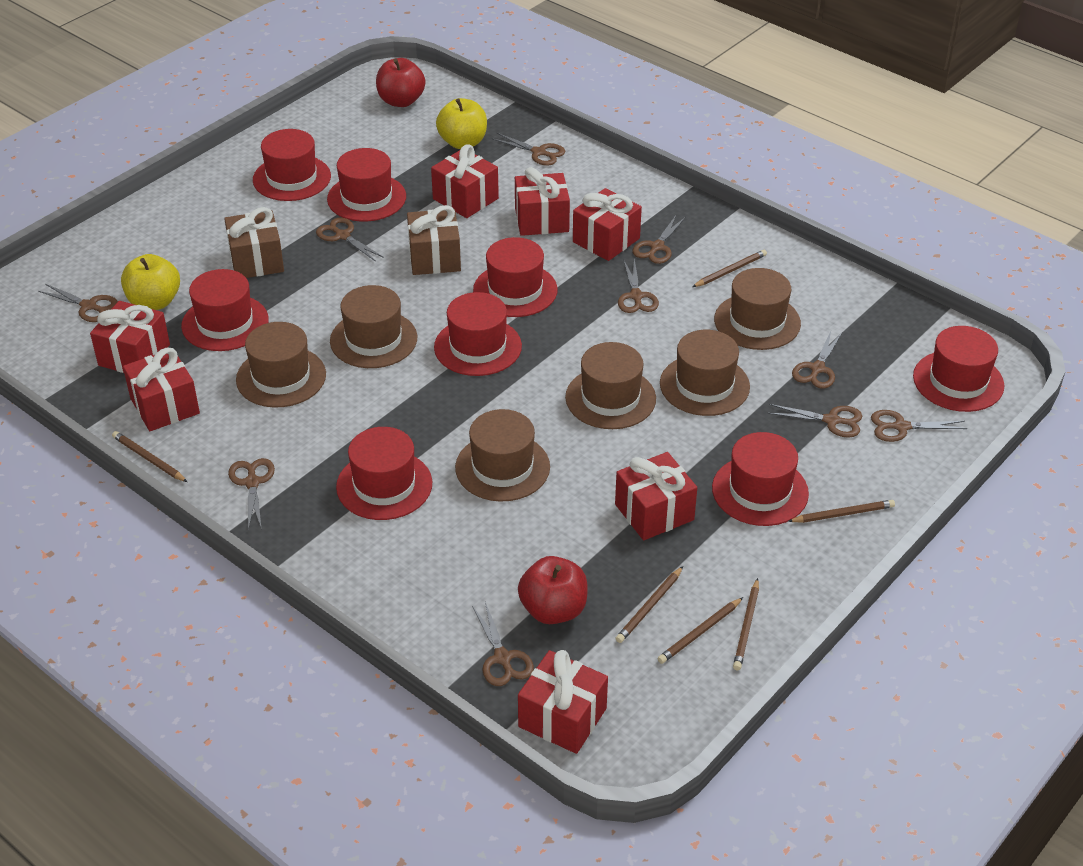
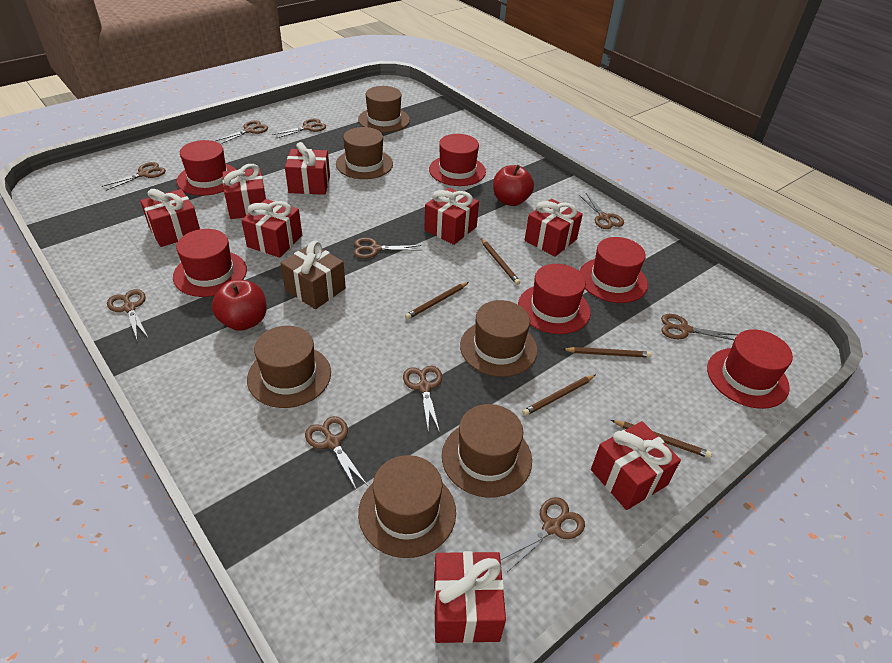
brown gift: 2 -> 1
brown pencil: 6 -> 5
red gift: 7 -> 8
red hat: 8 -> 6
yellow apple: 2 -> 0

